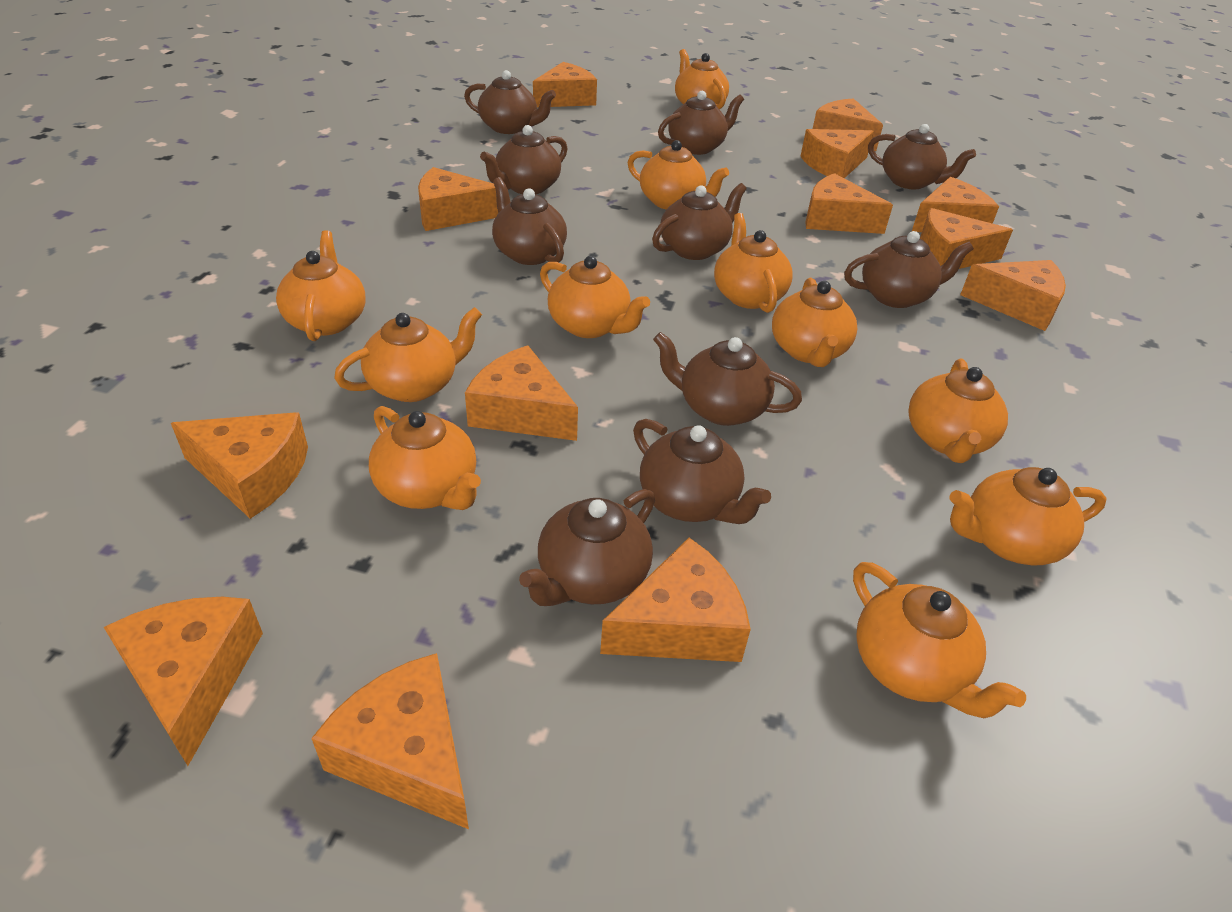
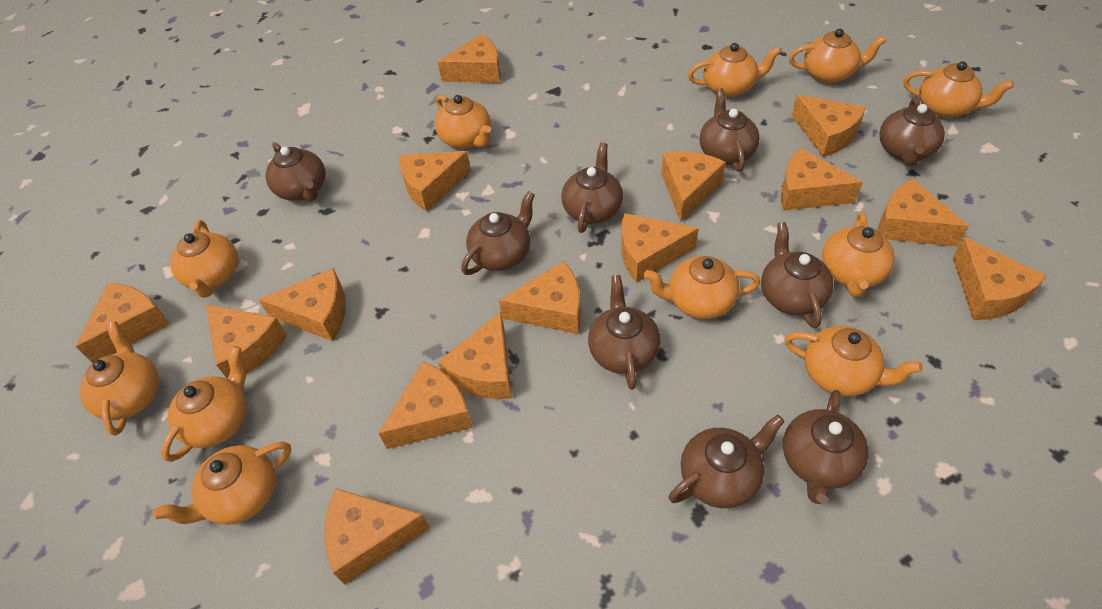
brown teapot: 10 -> 9
orange cheese: 13 -> 15

